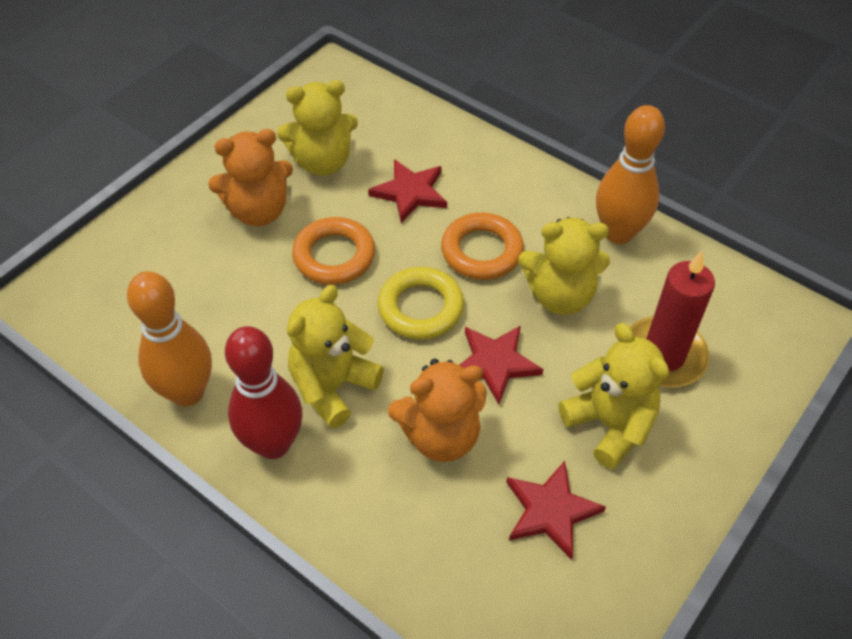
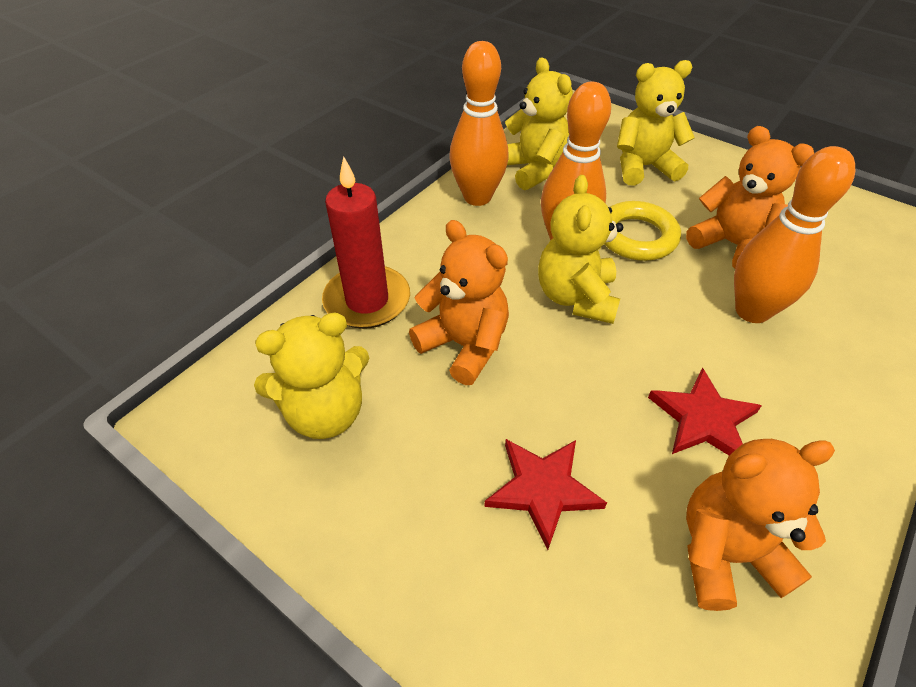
orange bowling pin: 2 -> 3
orange ring: 2 -> 0
orange teddy bear: 2 -> 3
red bowling pin: 1 -> 0
red star: 3 -> 2

